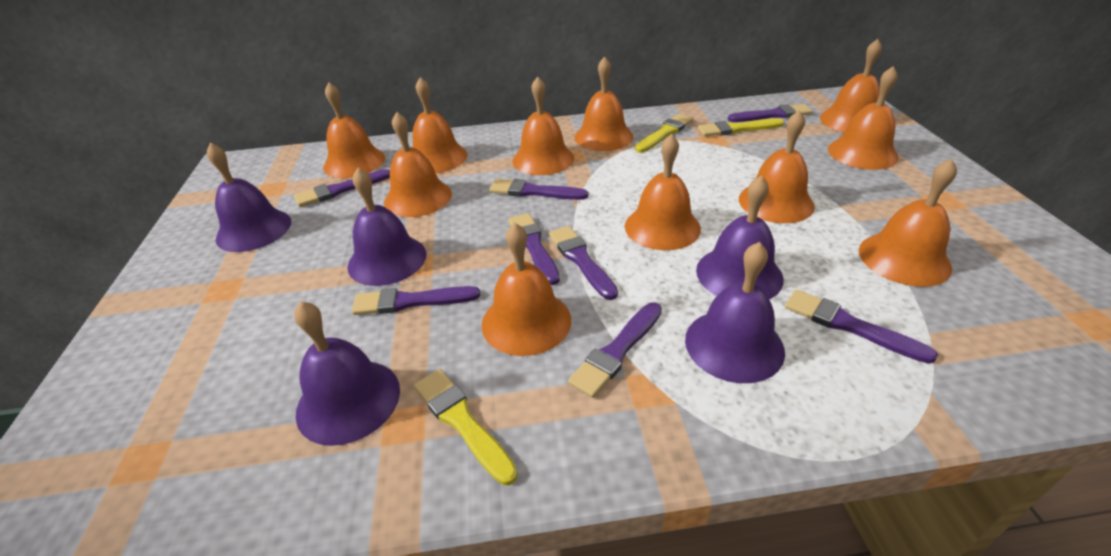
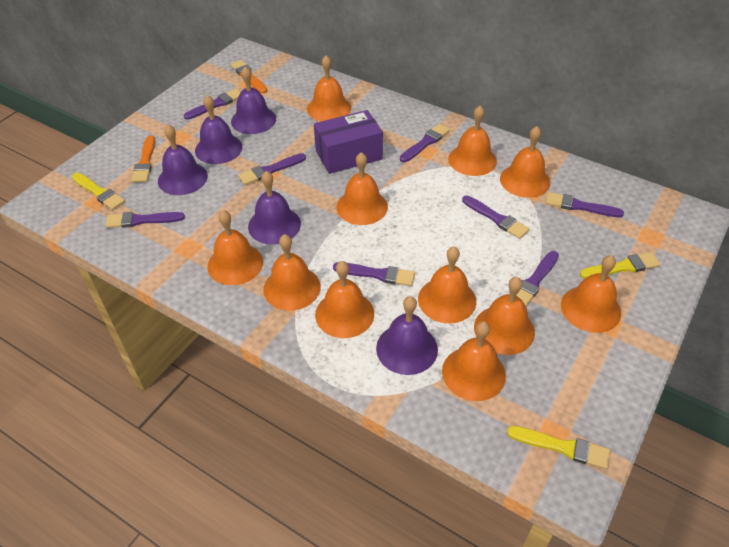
orange brush: 0 -> 2
purple box: 0 -> 1

